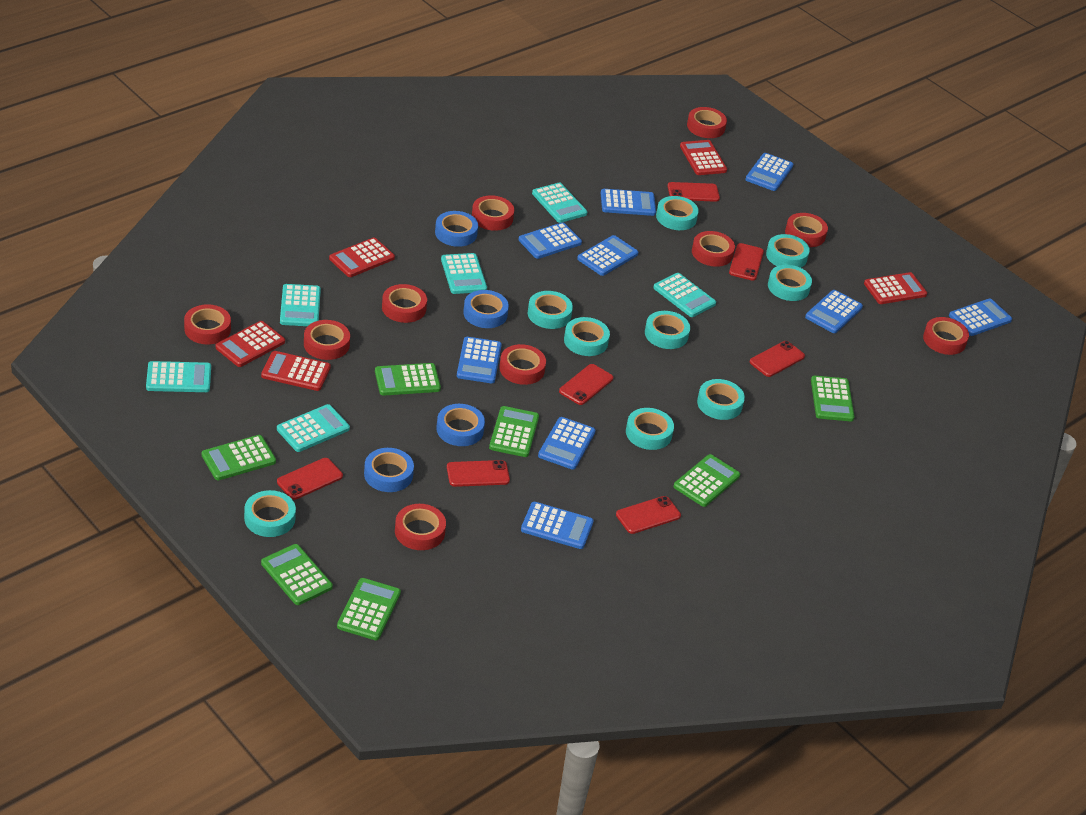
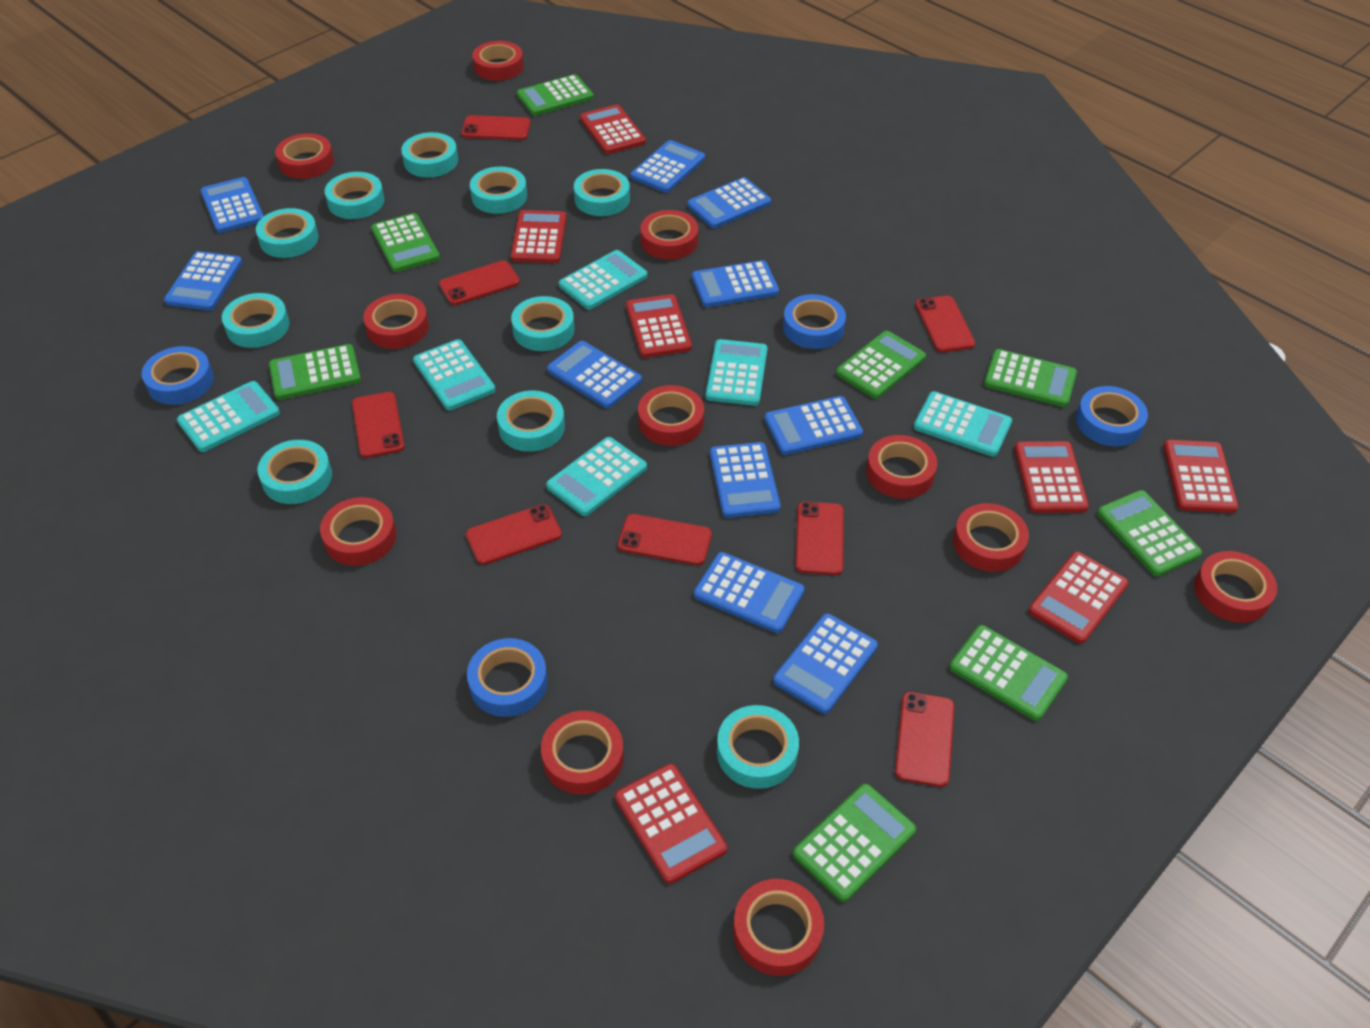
blue calculator: 9 -> 10
green calculator: 7 -> 8
red calculator: 5 -> 7
red phone: 7 -> 8
red tape: 10 -> 11
turquoise tape: 9 -> 10

